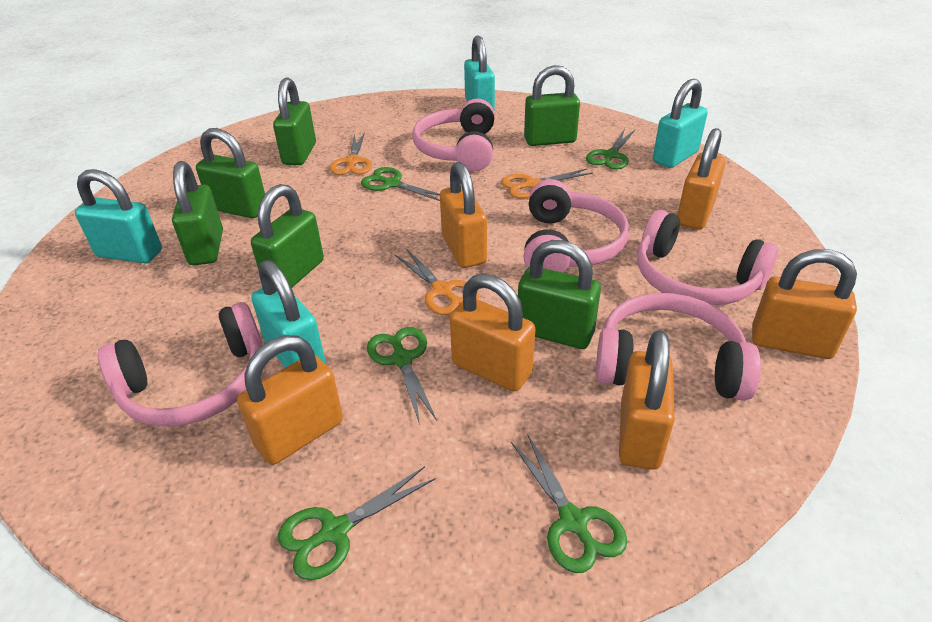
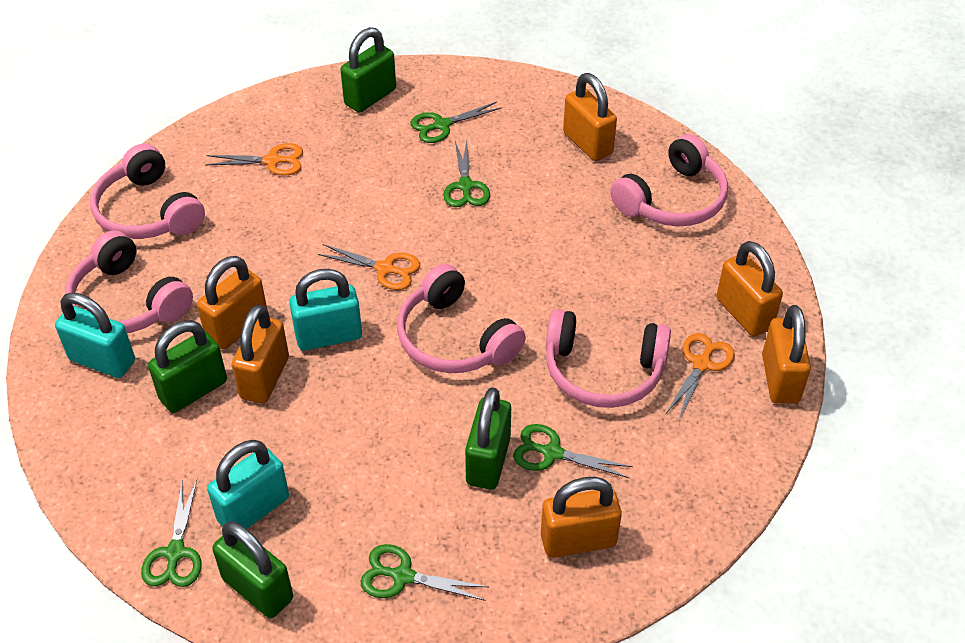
green padlock: 6 -> 4
turquoise padlock: 4 -> 3

